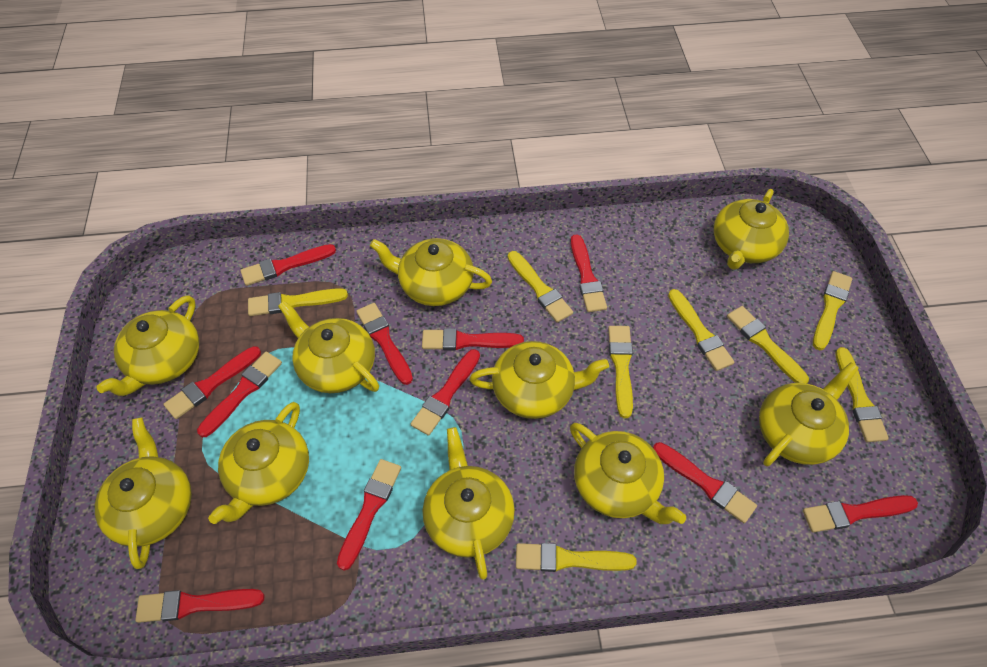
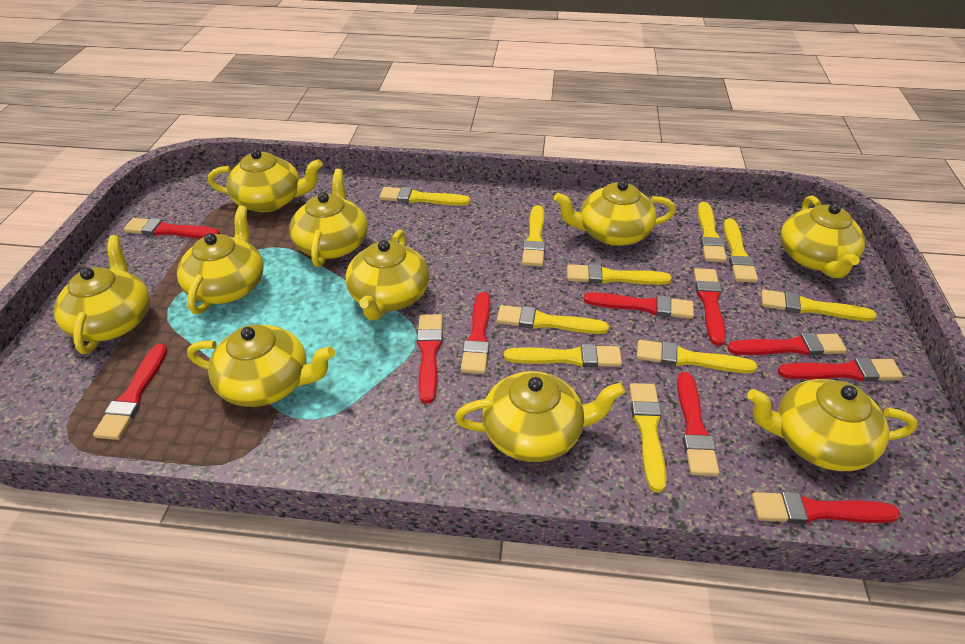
red brush: 11 -> 10
yellow brush: 8 -> 10

